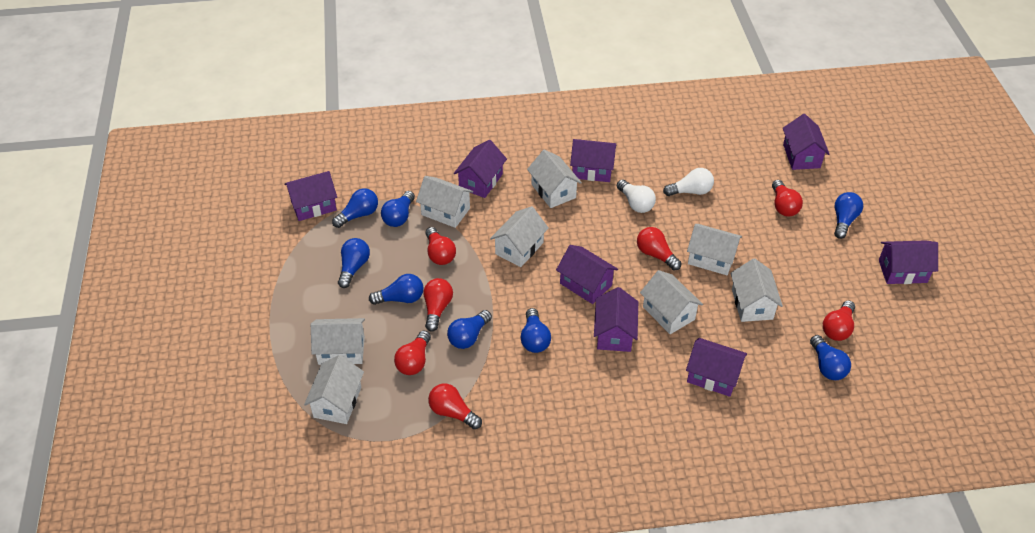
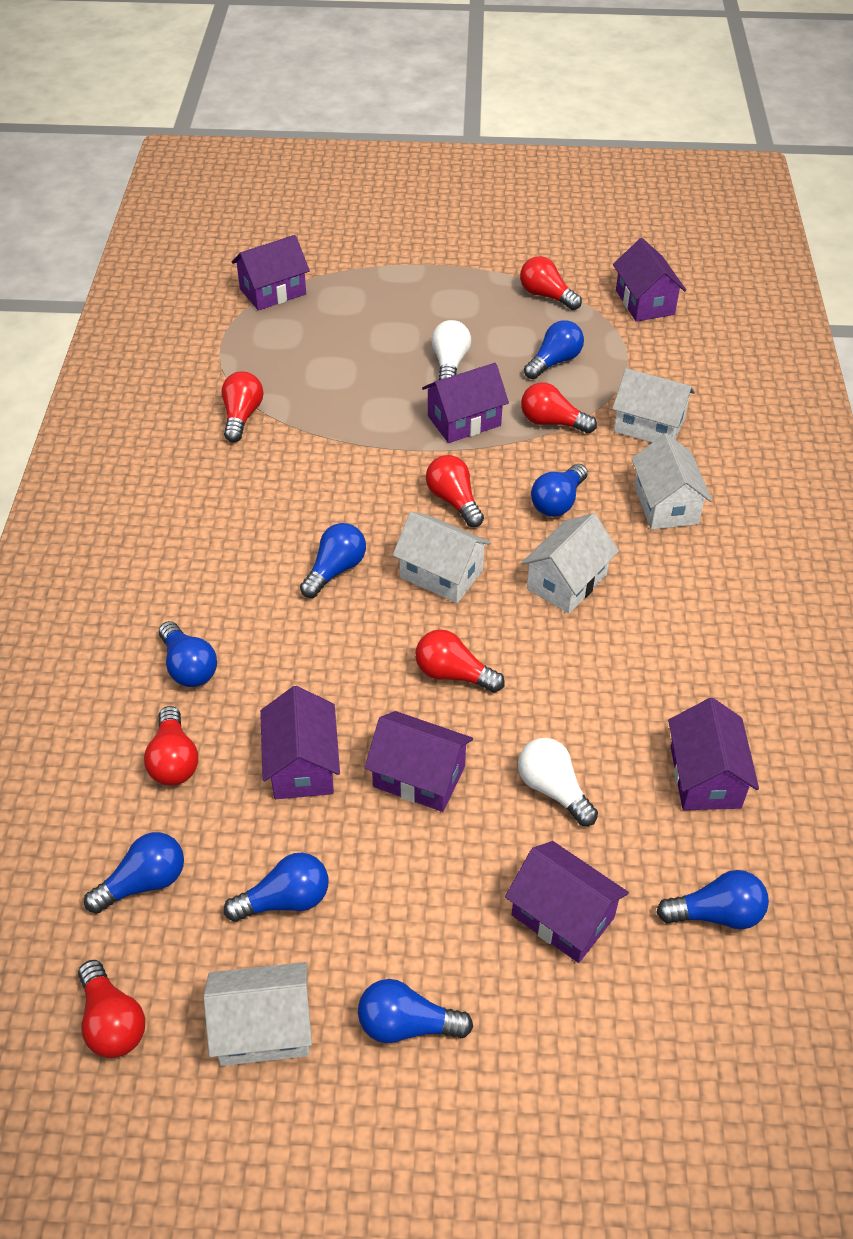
purple house: 8 -> 7
white house: 8 -> 5

